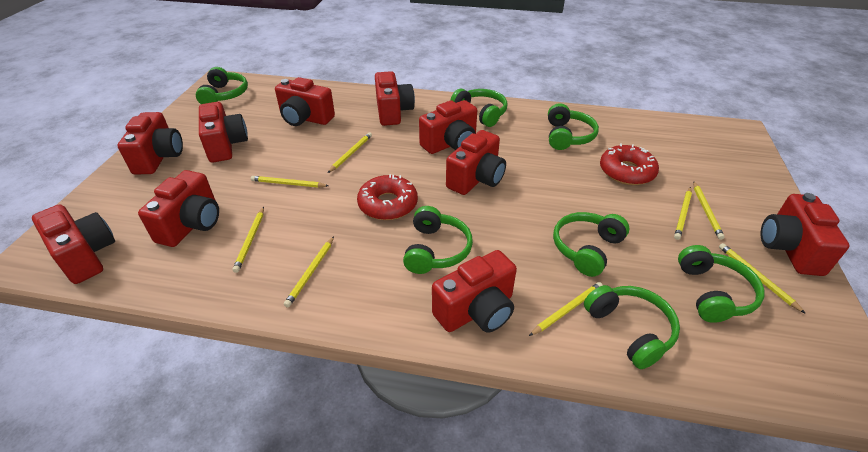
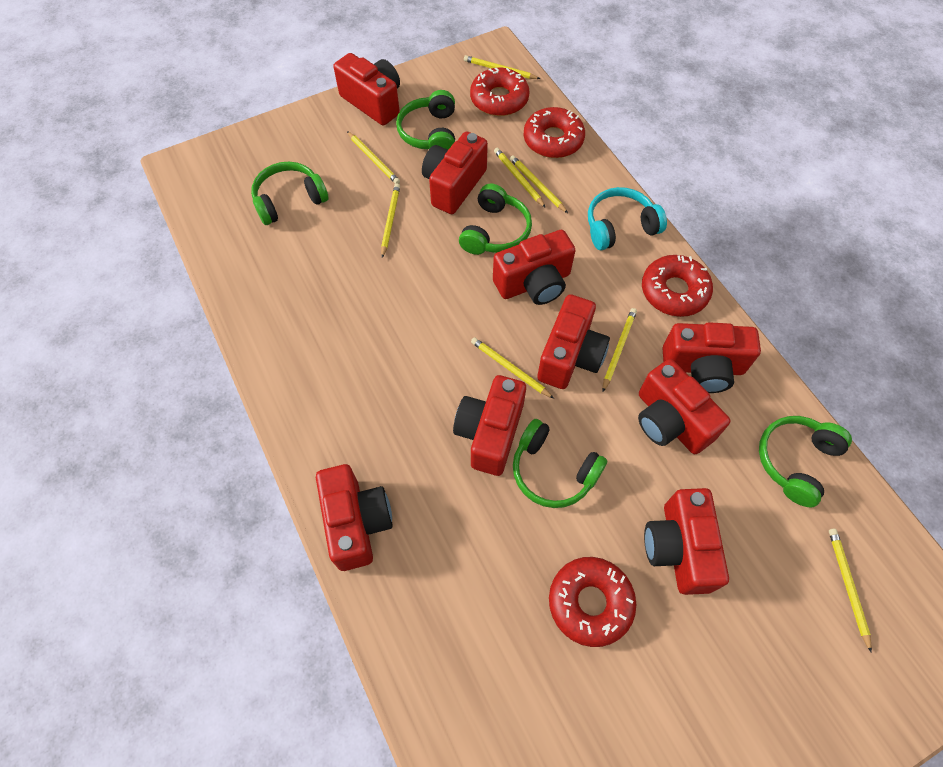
green headphones: 7 -> 5
red camera: 10 -> 9
red donut: 2 -> 4
turquoise headphones: 0 -> 1

